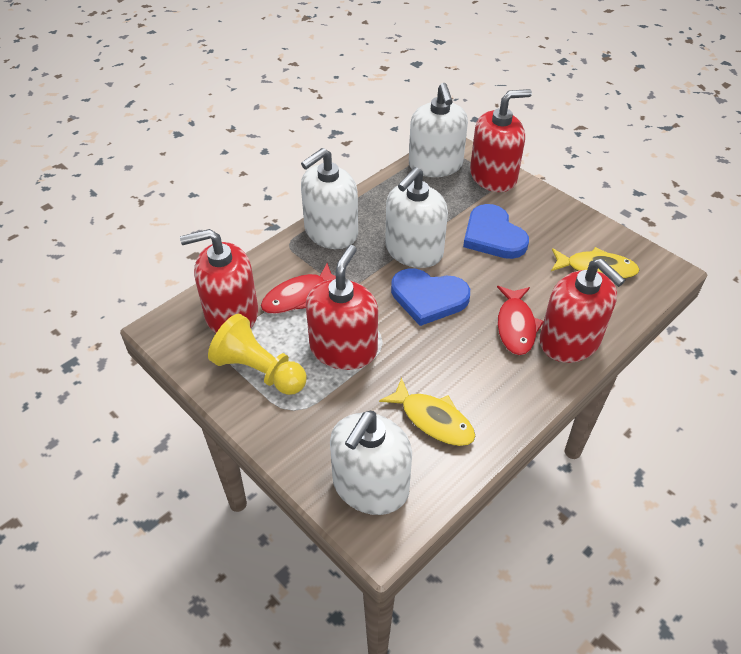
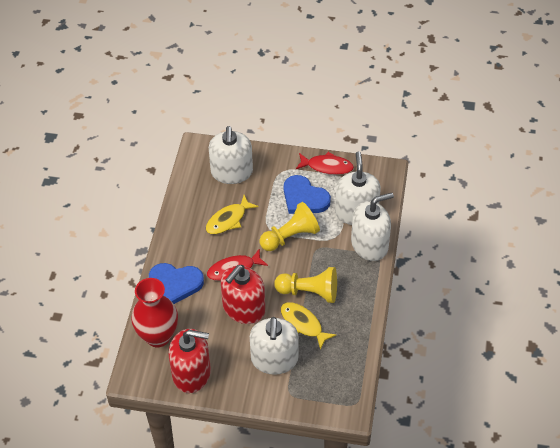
red soap dispenser: 4 -> 2
red vase: 0 -> 1
yellow pawn: 1 -> 2

